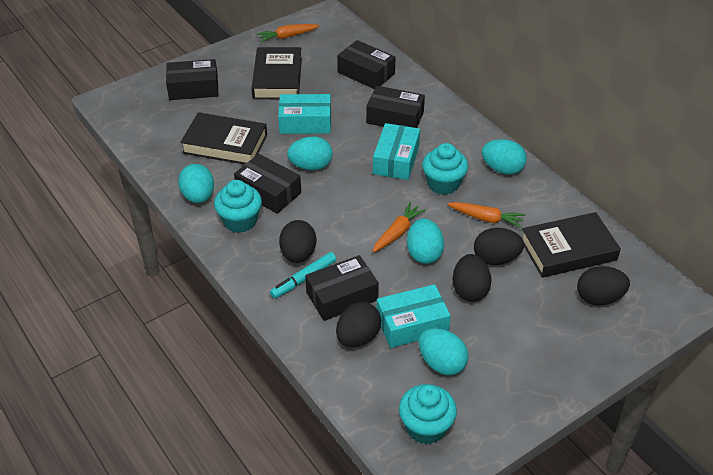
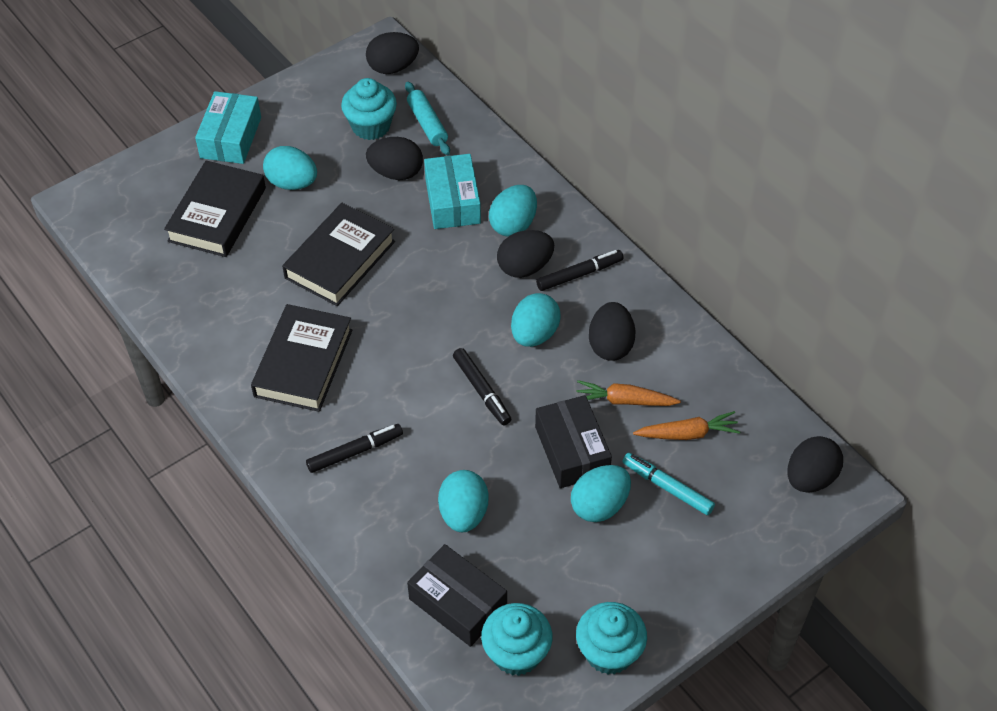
black box: 5 -> 2
black marker: 0 -> 3
orange carrot: 3 -> 2
turquoise box: 3 -> 2
turquoise rolling pin: 0 -> 1

